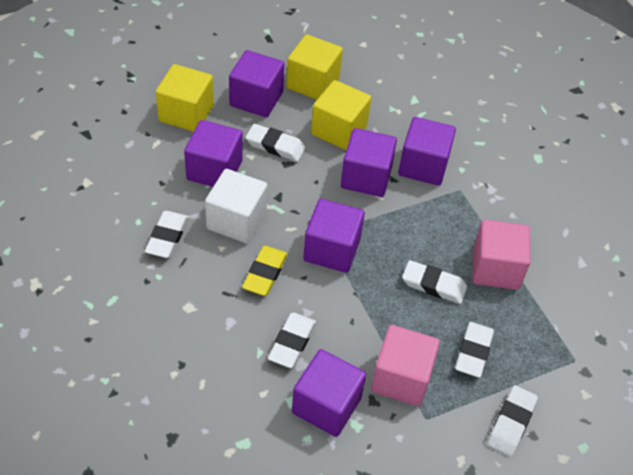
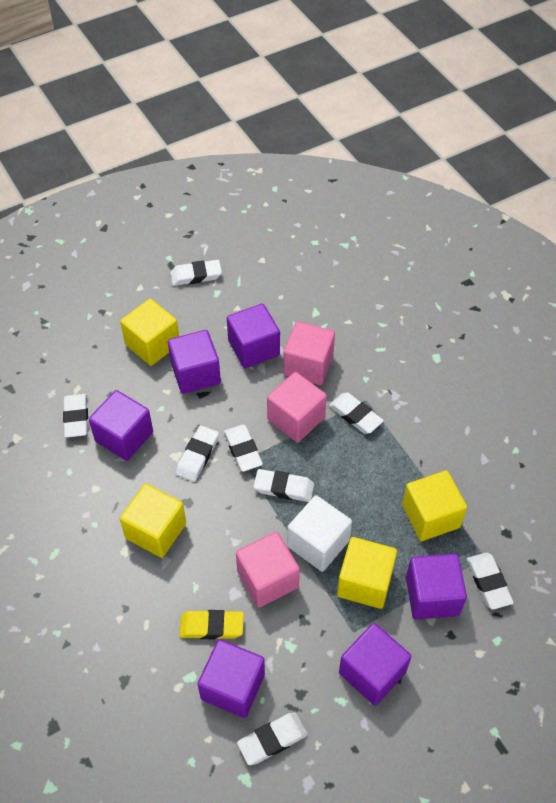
pink cube: 2 -> 3
white eraser: 6 -> 8
yellow cube: 3 -> 4

